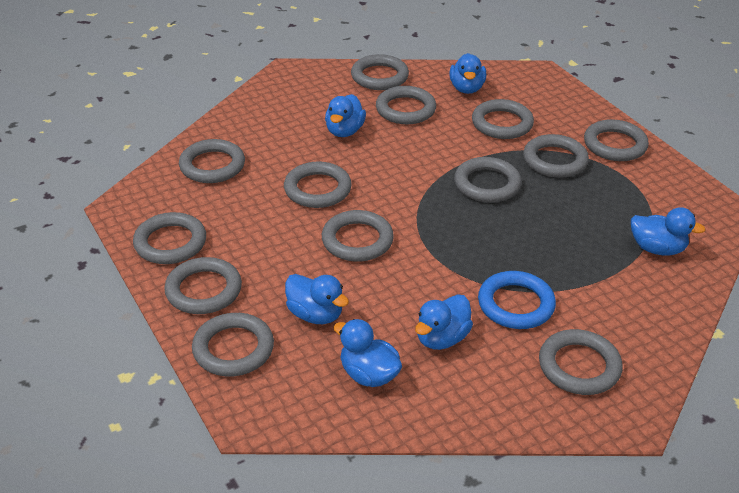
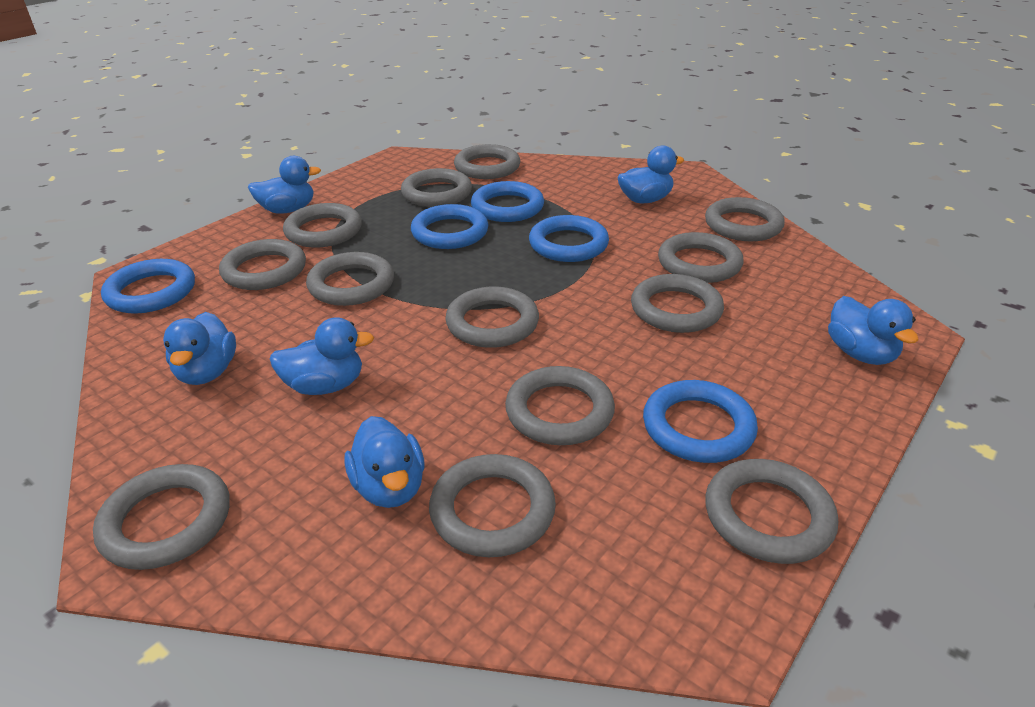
blue ring: 1 -> 5

